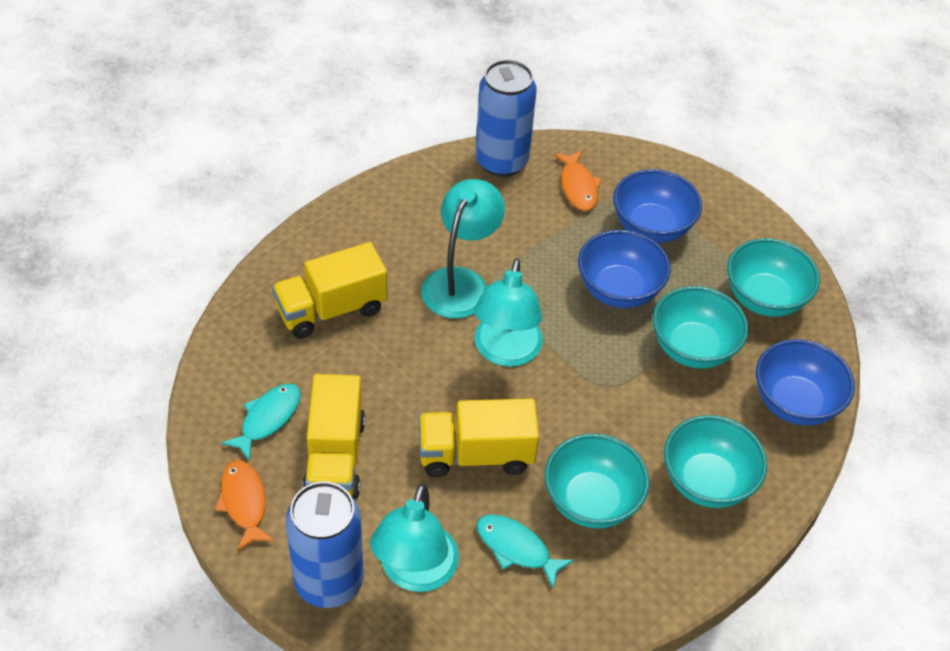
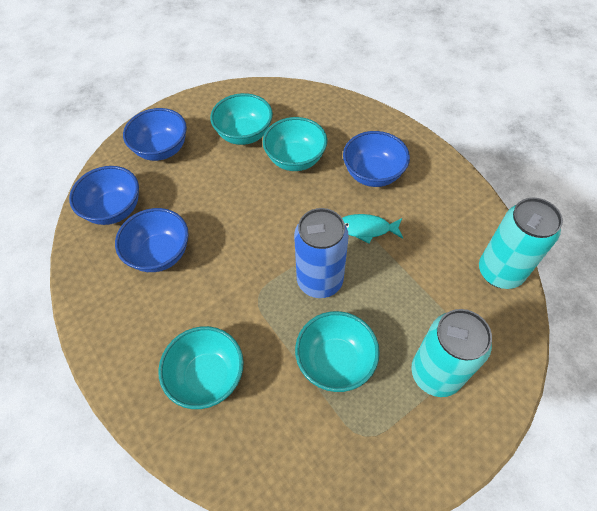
blue bowl: 3 -> 4
blue can: 2 -> 1
orange fish: 2 -> 0
turquoise can: 0 -> 2
turquoise fish: 2 -> 1
turquoise lamp: 3 -> 0
yellow truck: 3 -> 0

